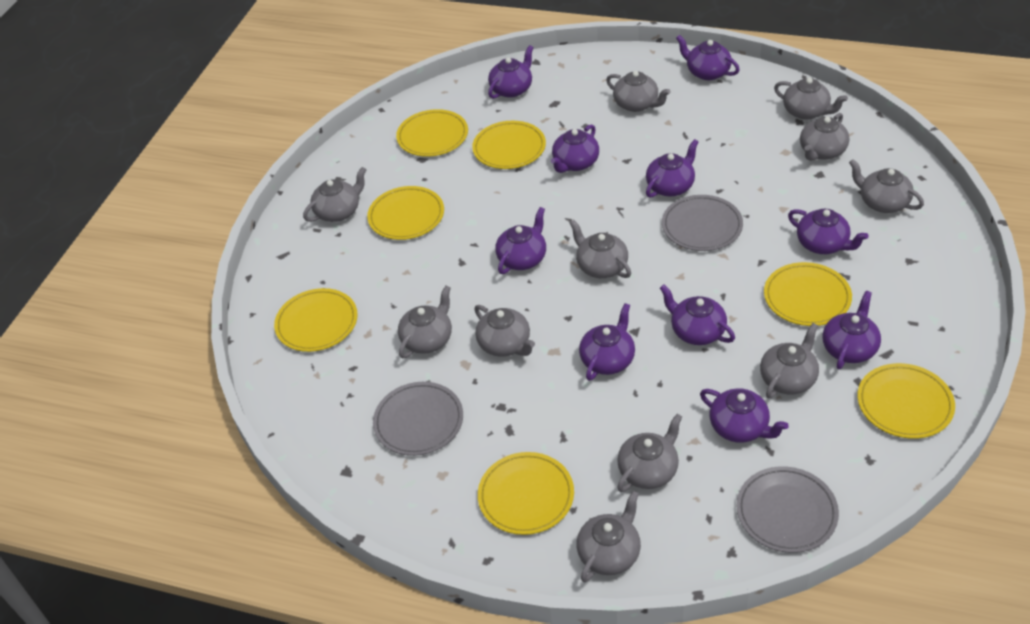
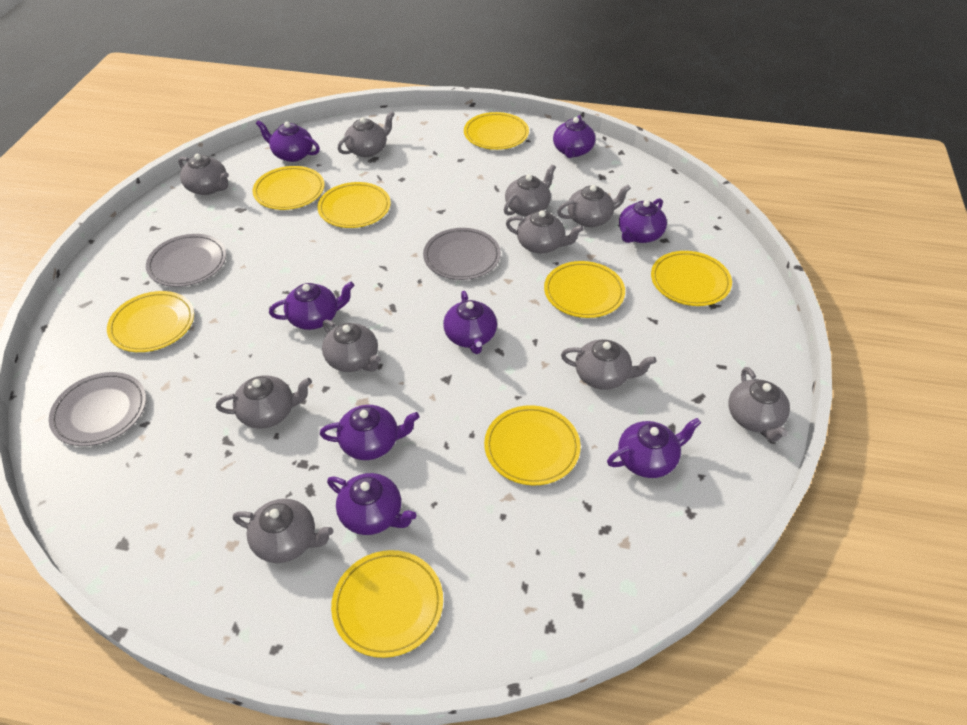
grey teapot: 11 -> 10
purple teapot: 10 -> 8
yellow plate: 7 -> 8

